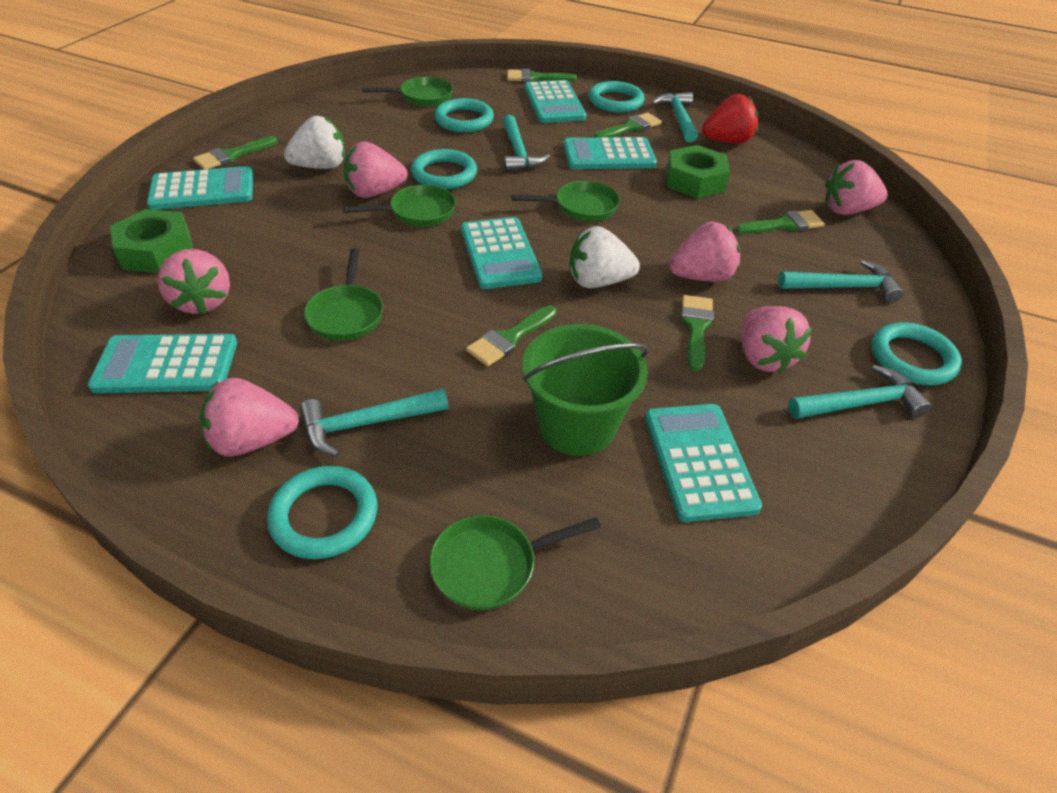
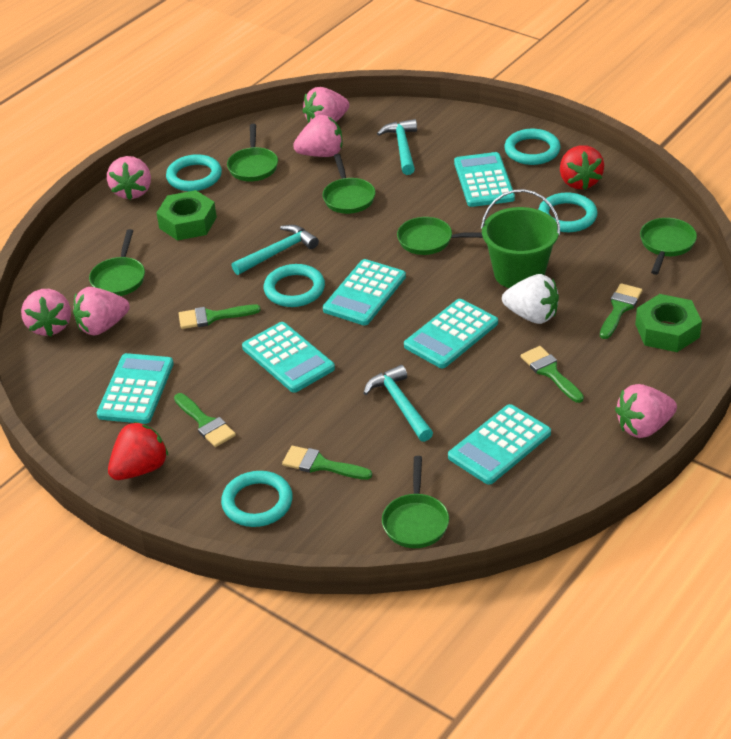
green brush: 6 -> 5
green pan: 5 -> 6
red strawberry: 1 -> 2
turquoise hammer: 5 -> 3
white strawberry: 2 -> 1

